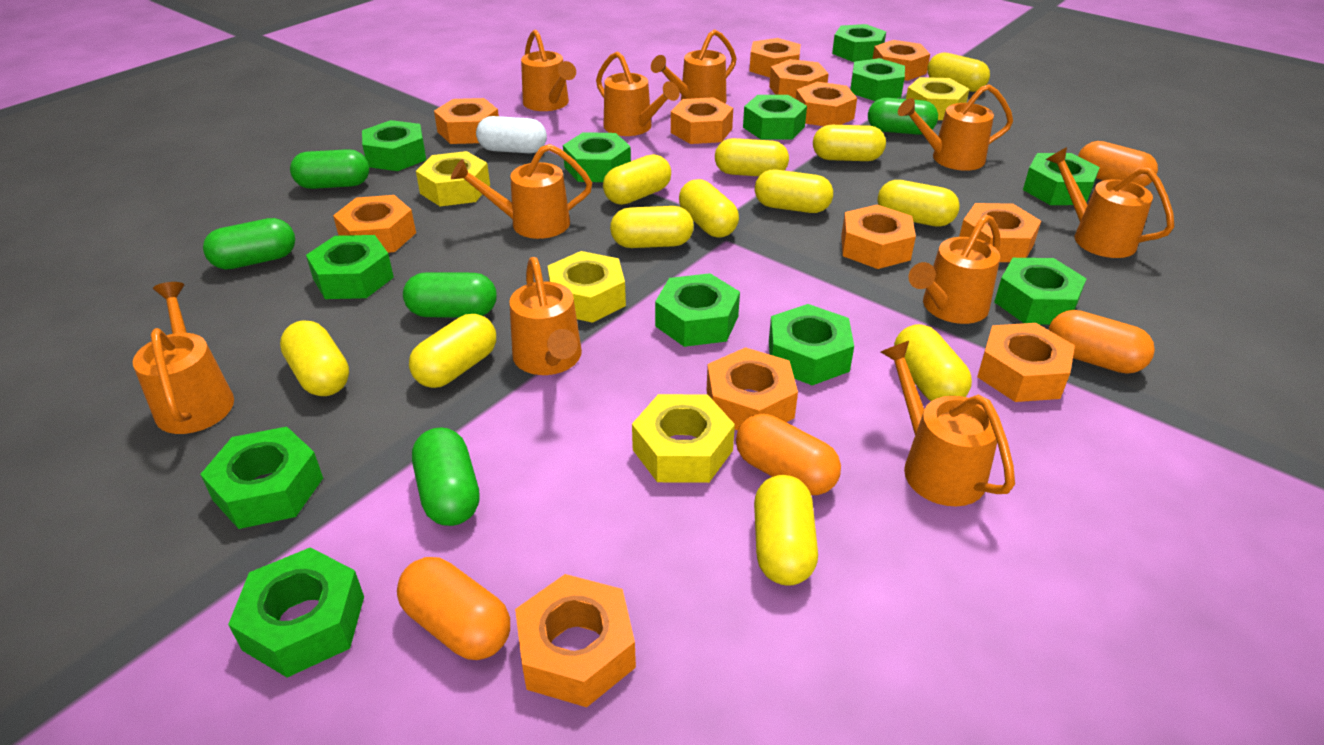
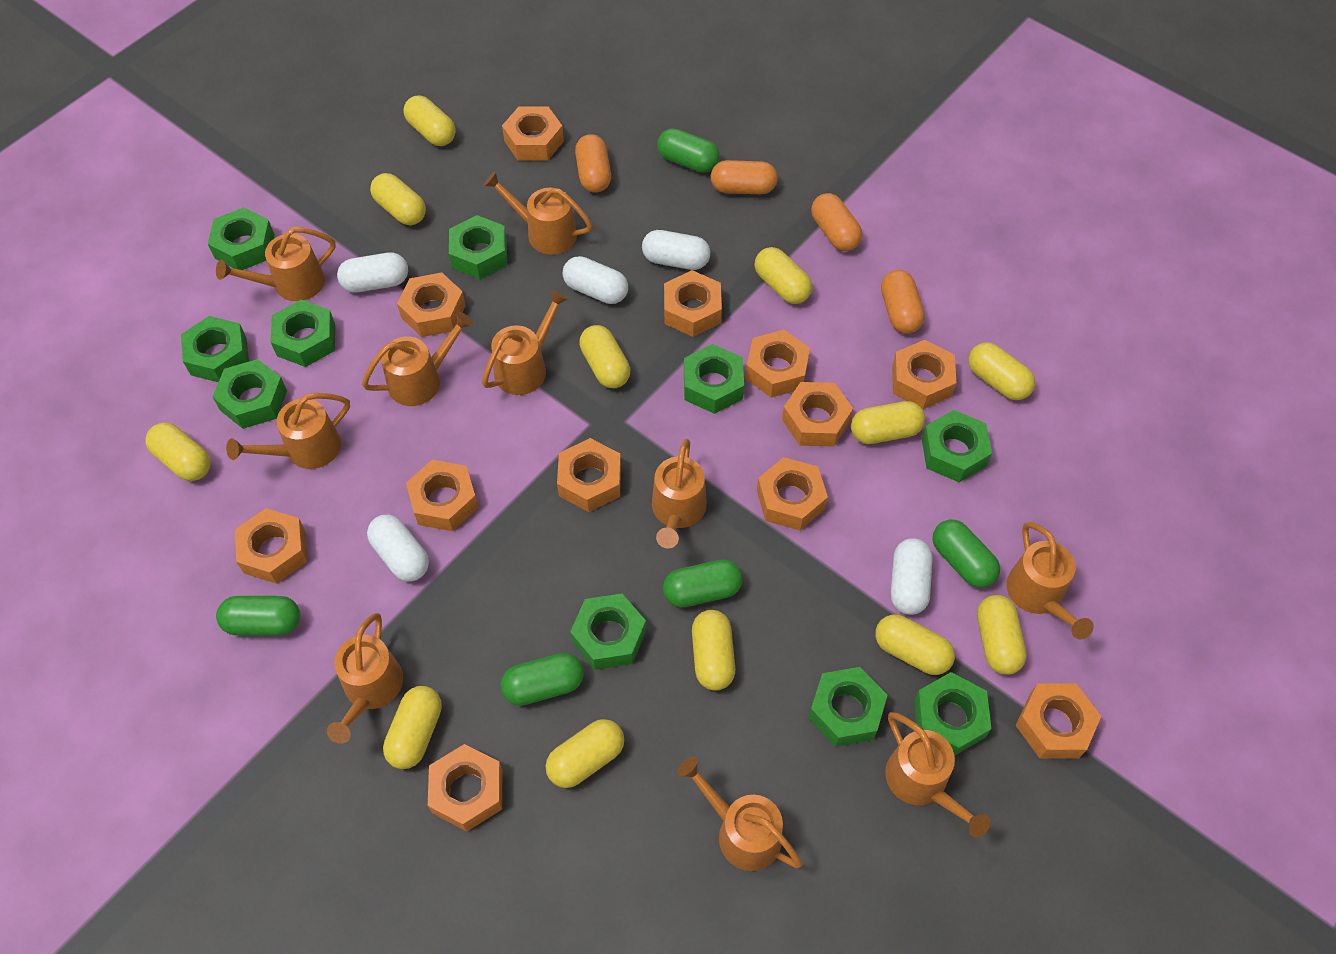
green nut: 12 -> 10
white capsule: 1 -> 5
yellow nut: 4 -> 0

